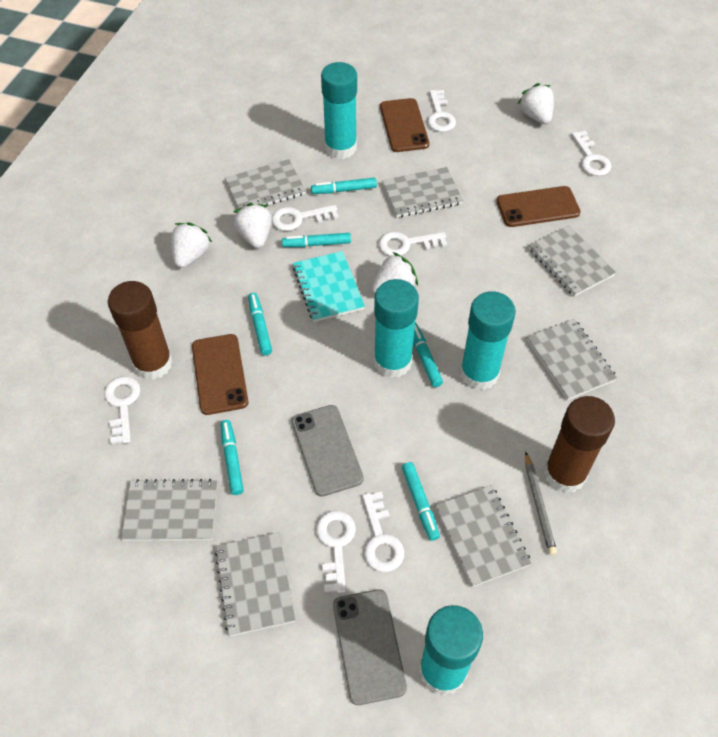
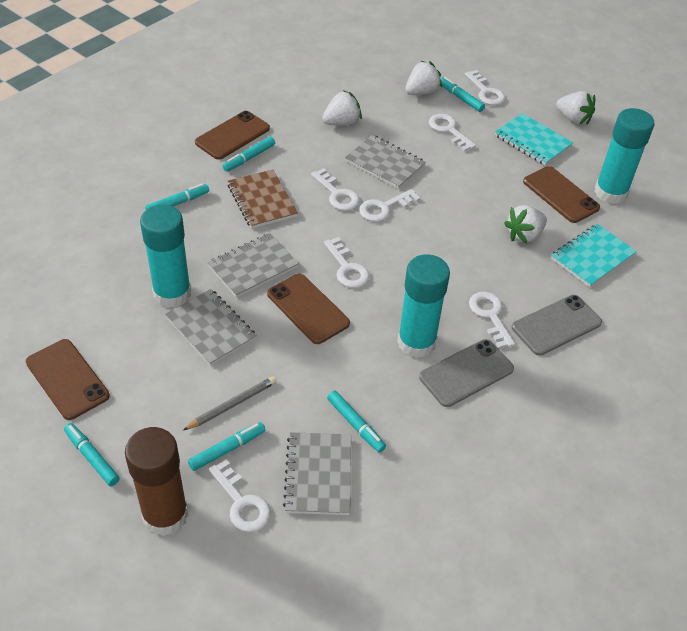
brown glue stick: 2 -> 1
brown notebook: 0 -> 1
brown phone: 3 -> 4
grey notebook: 7 -> 4
turquoise glue stick: 4 -> 3
turquoise notebook: 1 -> 2

